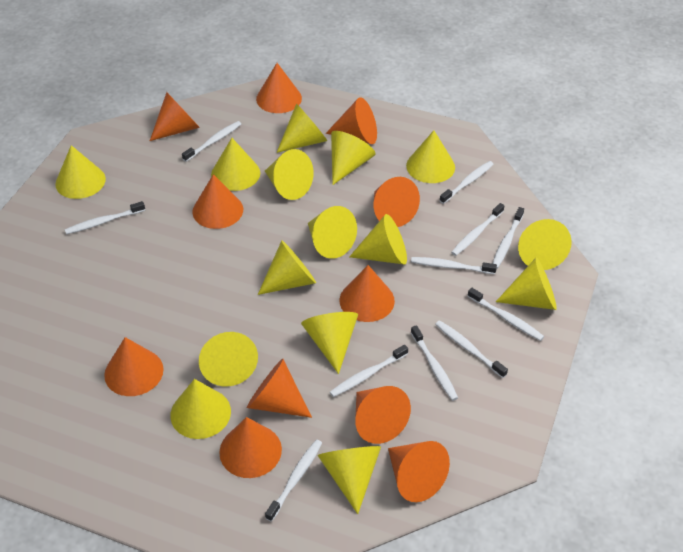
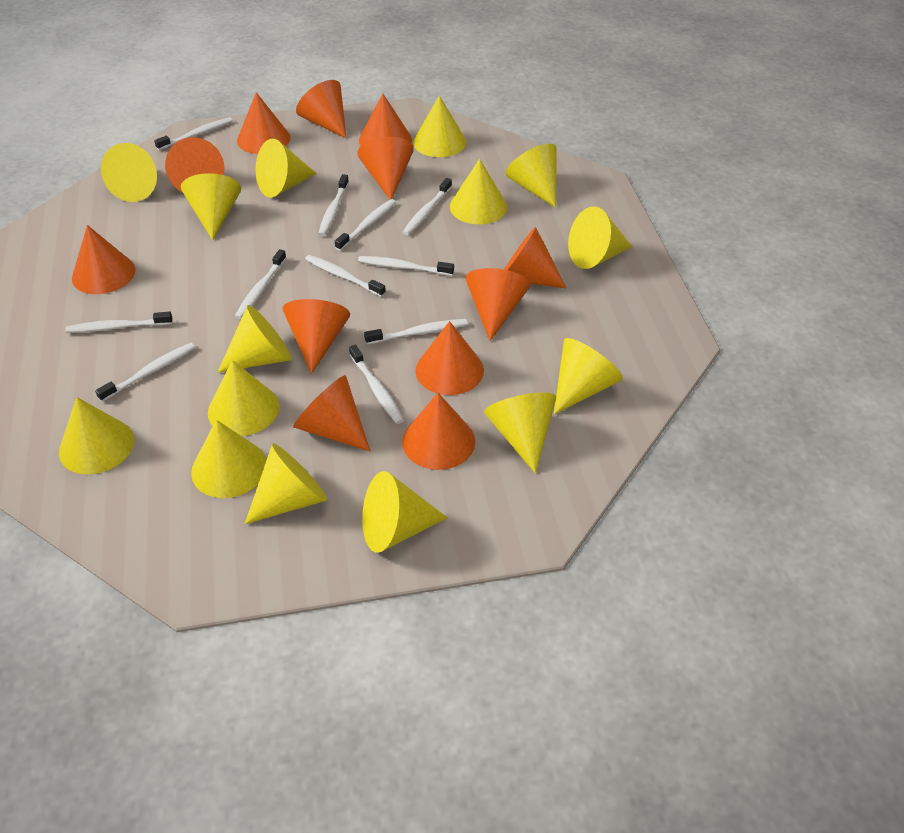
orange cone: 11 -> 12

